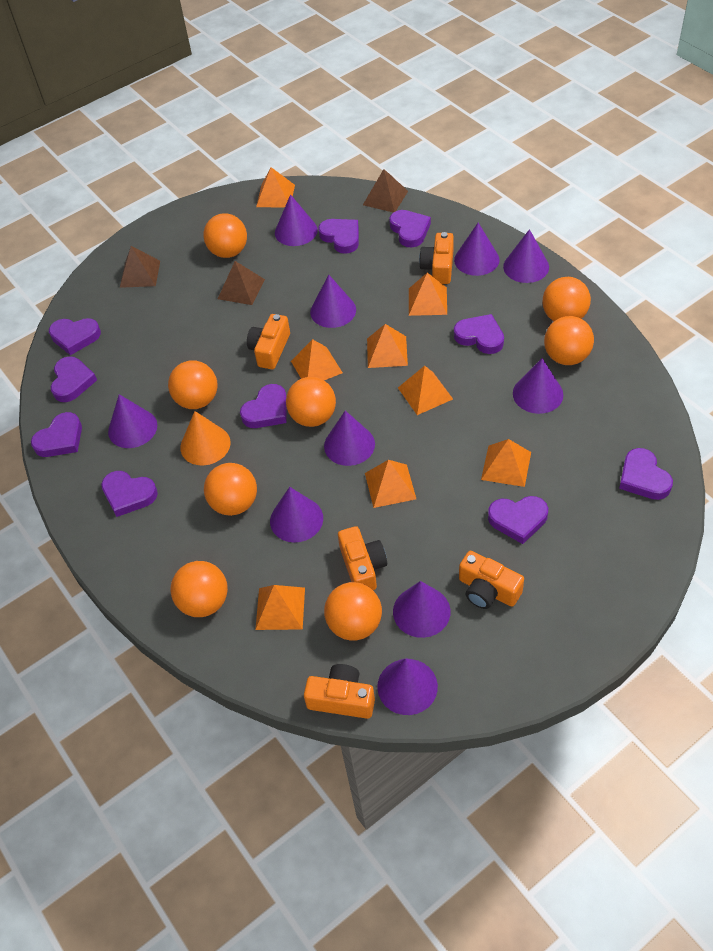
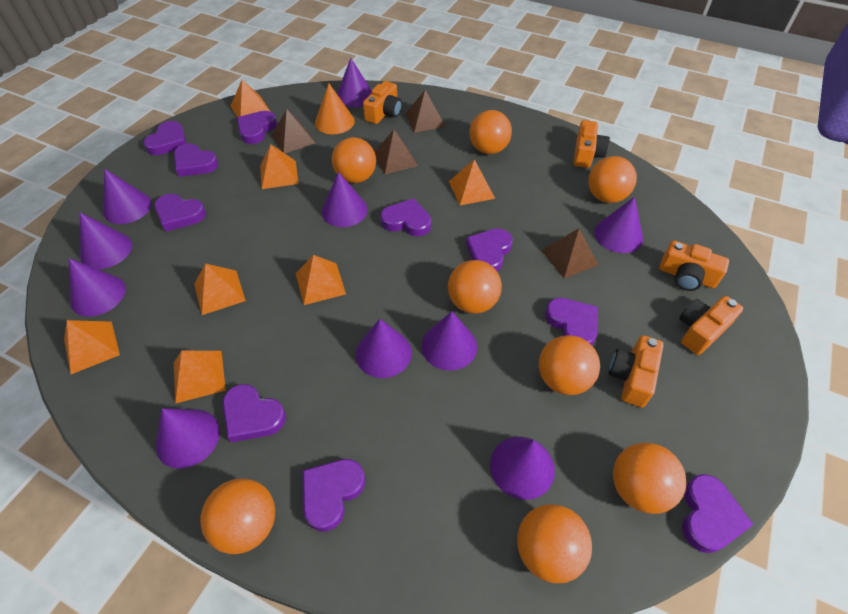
brown pyramid: 3 -> 4
orange pyramid: 8 -> 7

